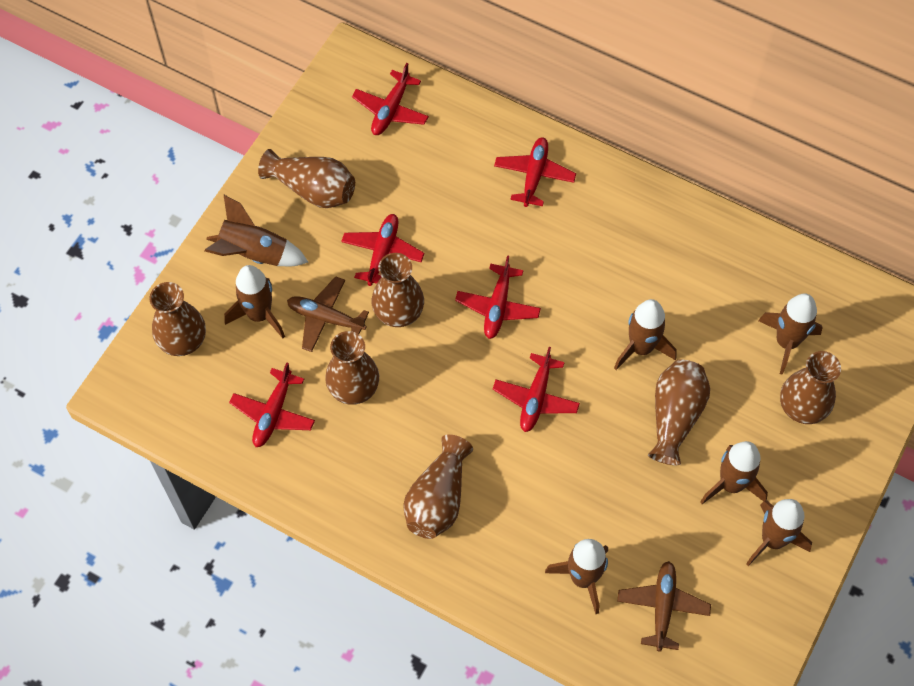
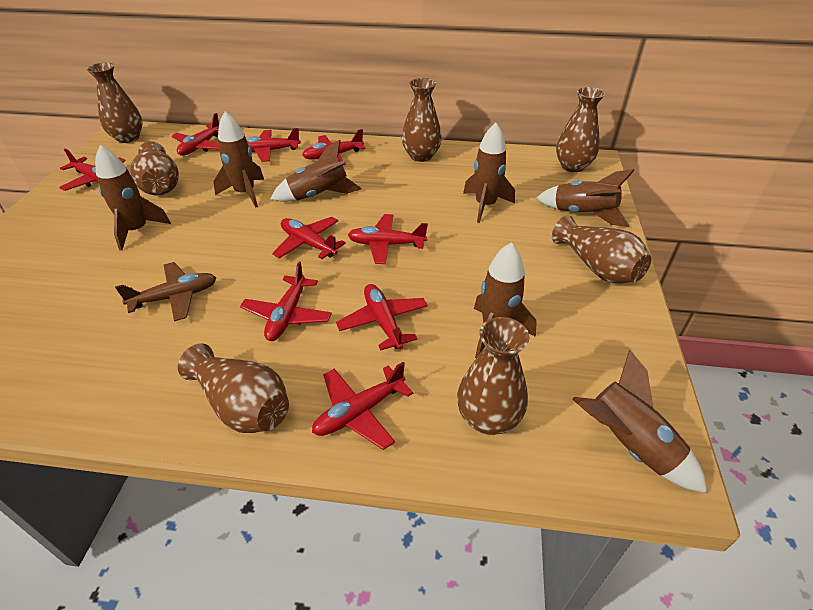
brown plane: 2 -> 1
red plane: 6 -> 9

